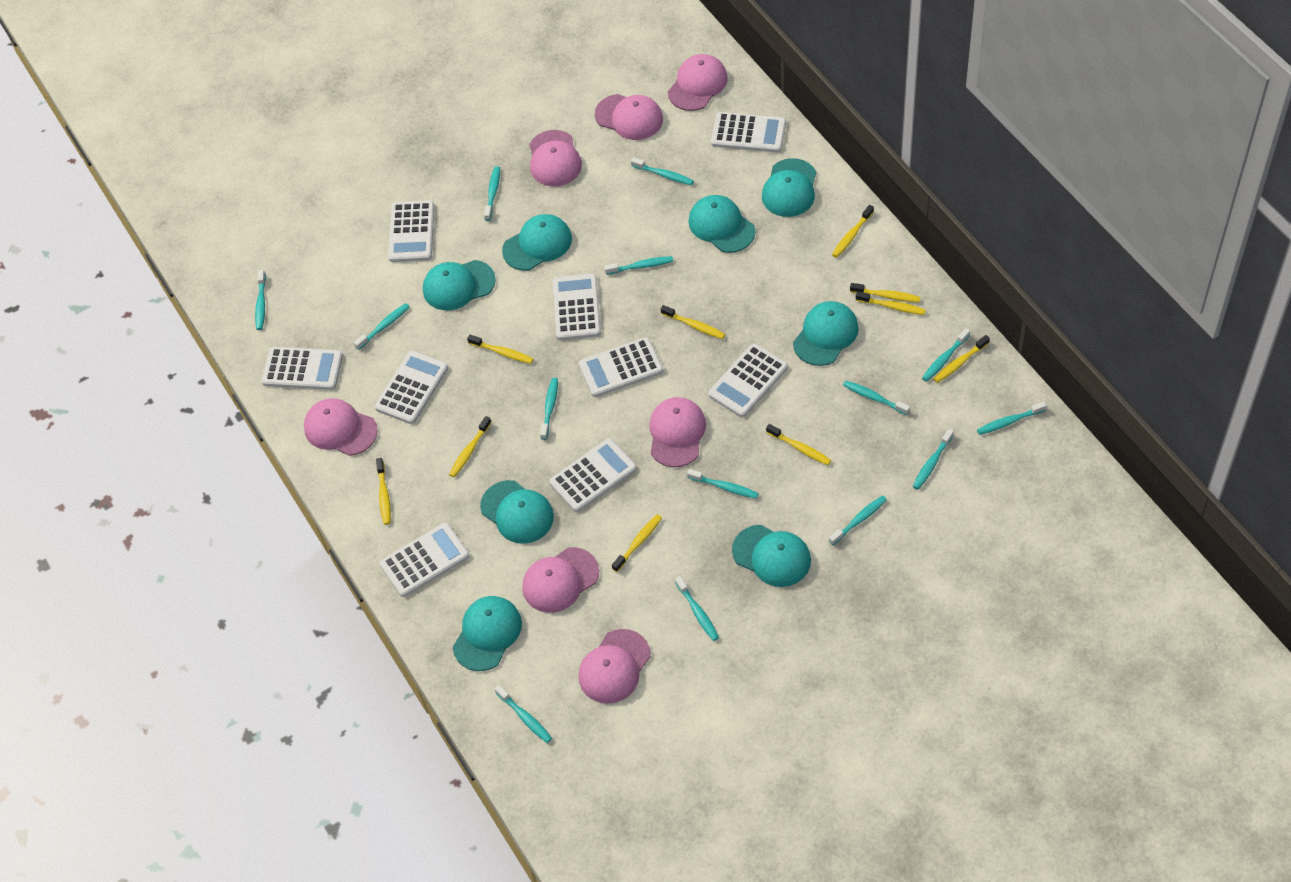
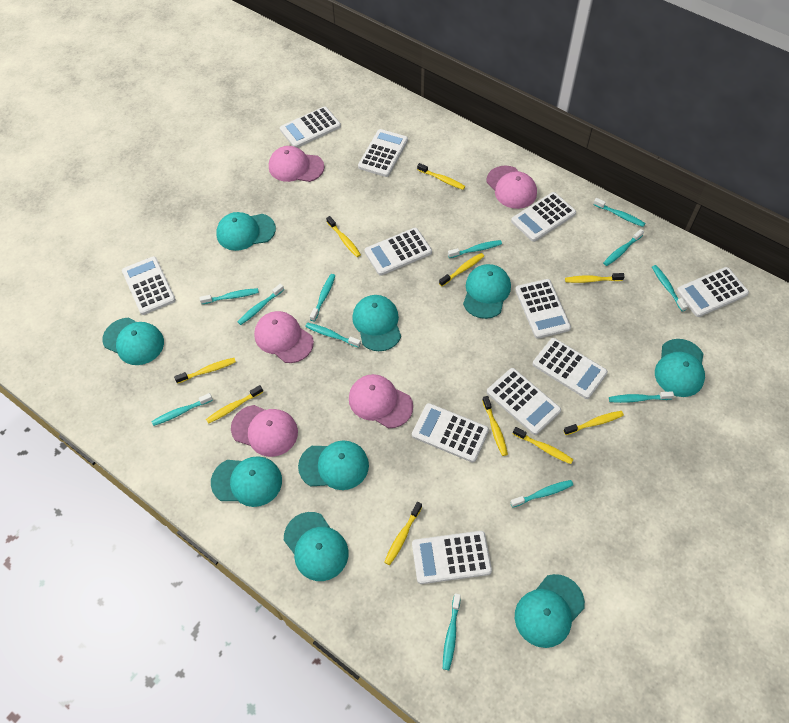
pink cap: 7 -> 5
turquoise cap: 8 -> 9
turquoise toothbrush: 14 -> 12
white calculator: 9 -> 11

